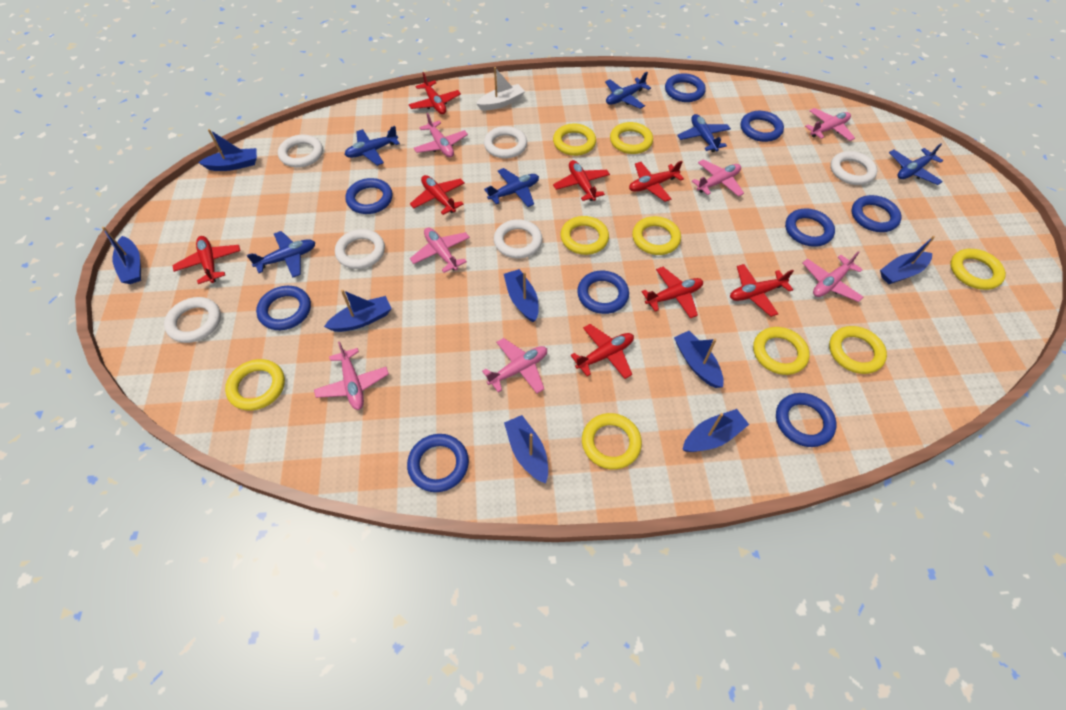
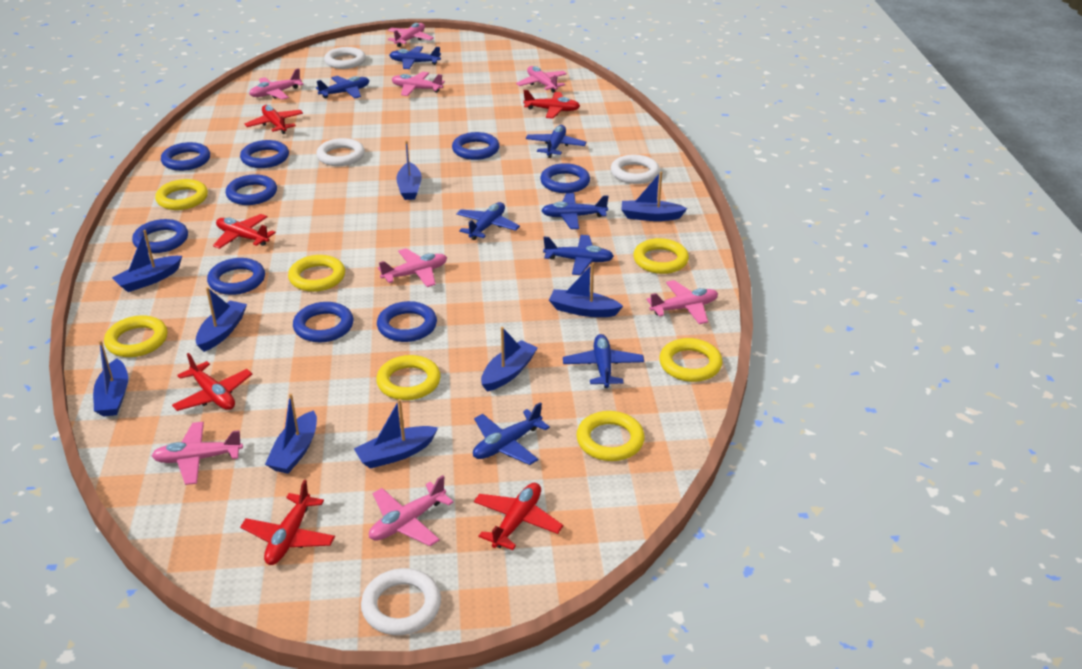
blue boat: 8 -> 9
blue plane: 6 -> 8
pink plane: 7 -> 8
red plane: 8 -> 6
white boat: 1 -> 0
white ring: 6 -> 4
yellow ring: 9 -> 7

